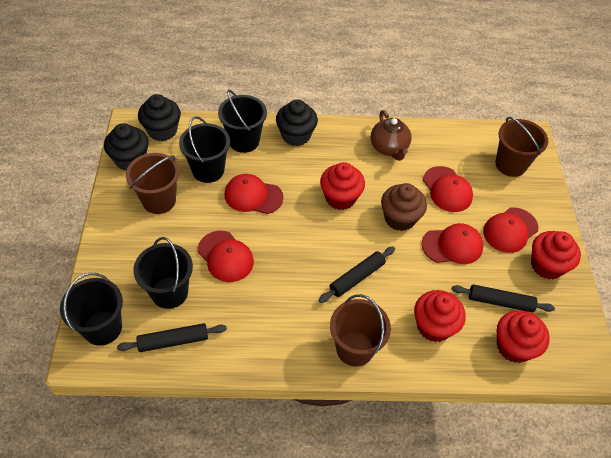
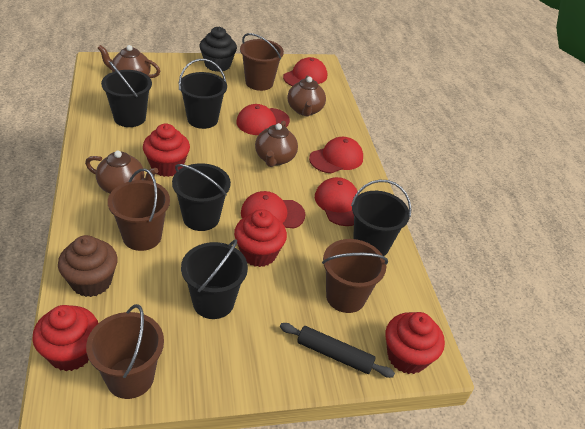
black bucket: 4 -> 5
black cupcake: 3 -> 1
black rolling pin: 3 -> 1
brown bucket: 3 -> 4
brown teapot: 1 -> 4

